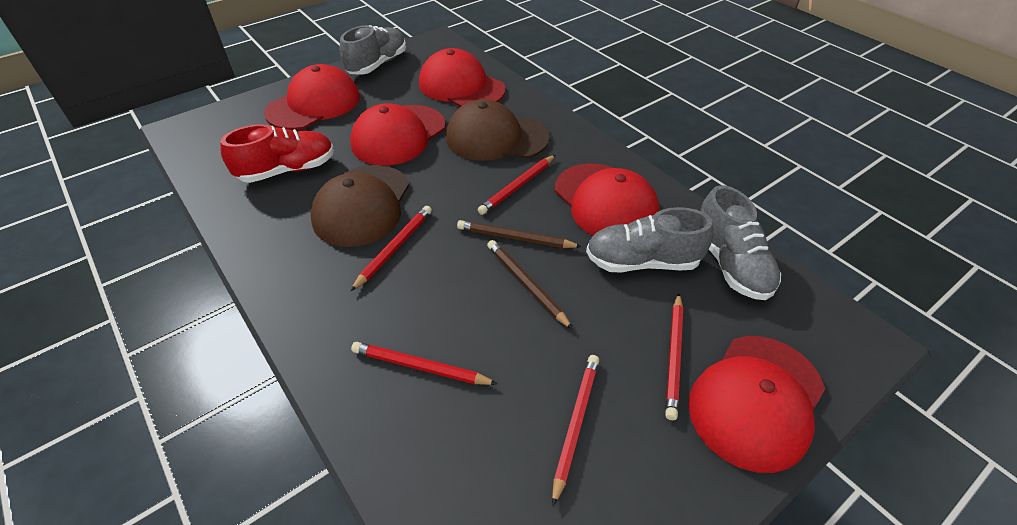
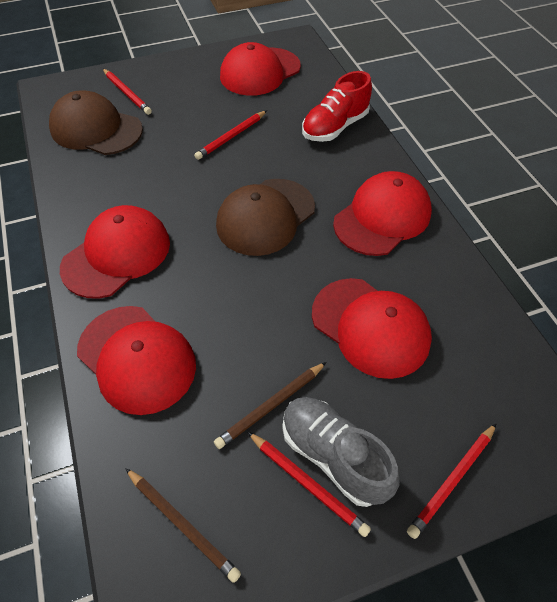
grey shoe: 3 -> 1
red pencil: 5 -> 4

